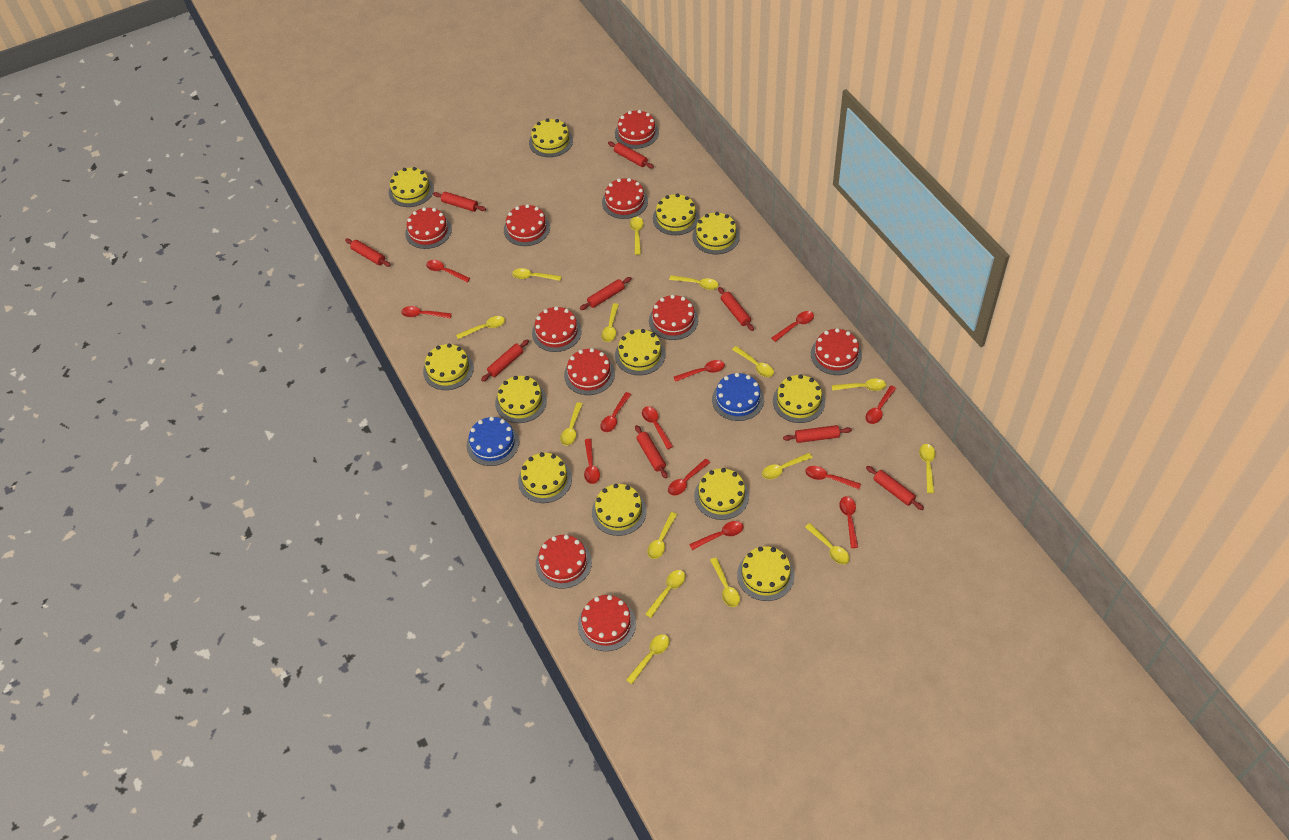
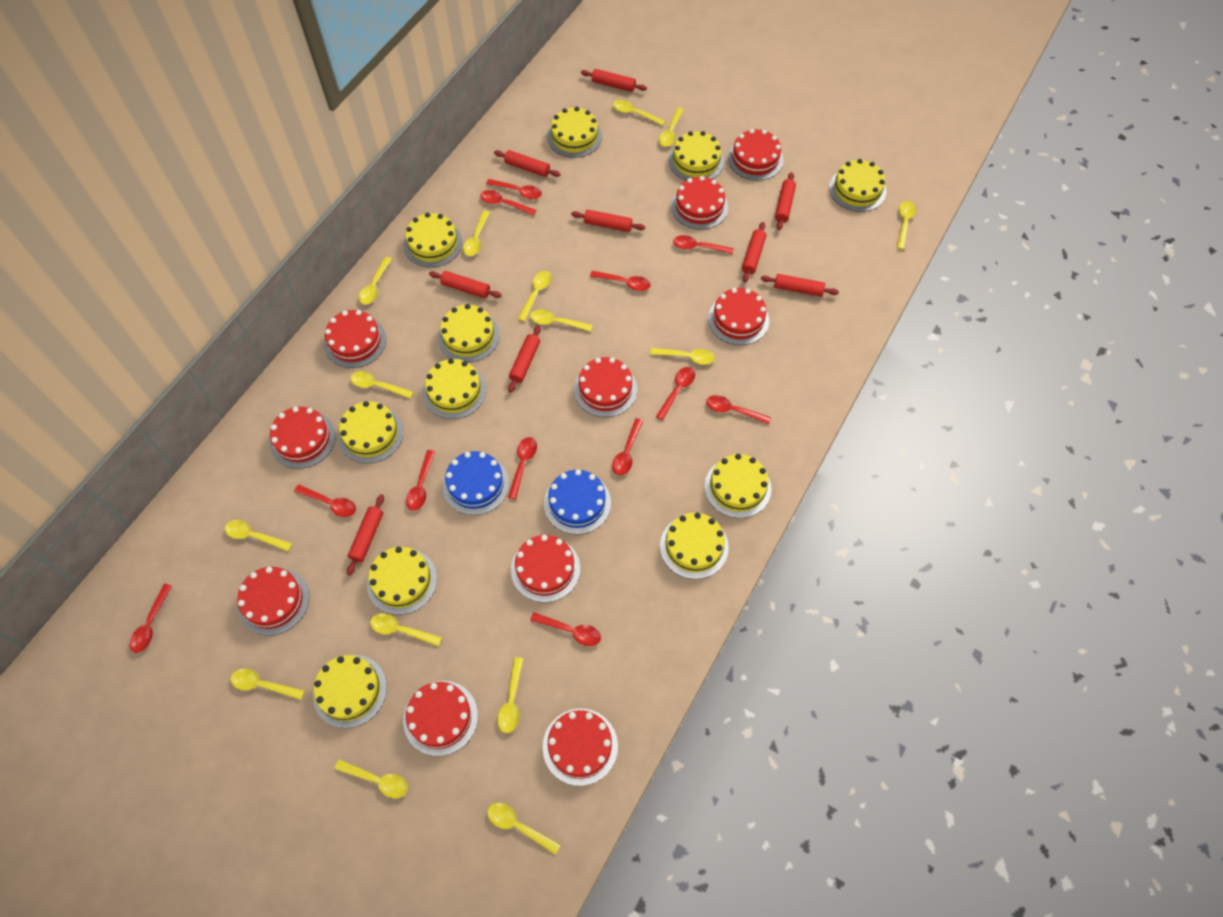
yellow cake: 12 -> 11

